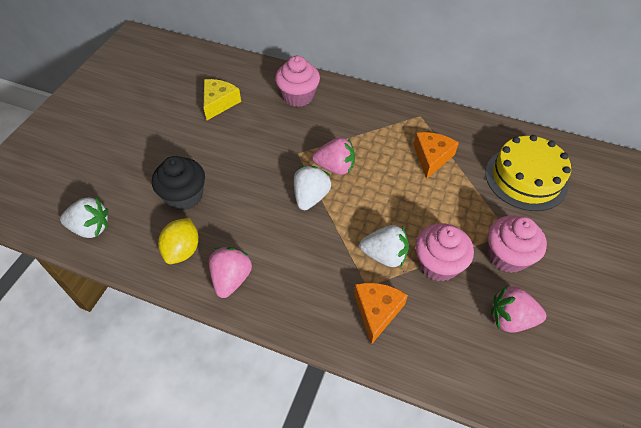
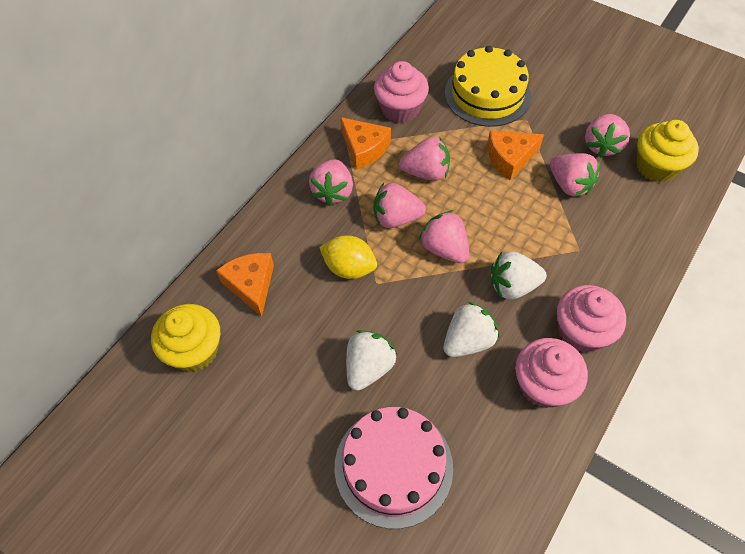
black cupcake: 1 -> 0
orange cheese: 2 -> 3
pink cake: 0 -> 1
pink strawberry: 3 -> 6
yellow cheese: 1 -> 0
yellow cupcake: 0 -> 2

